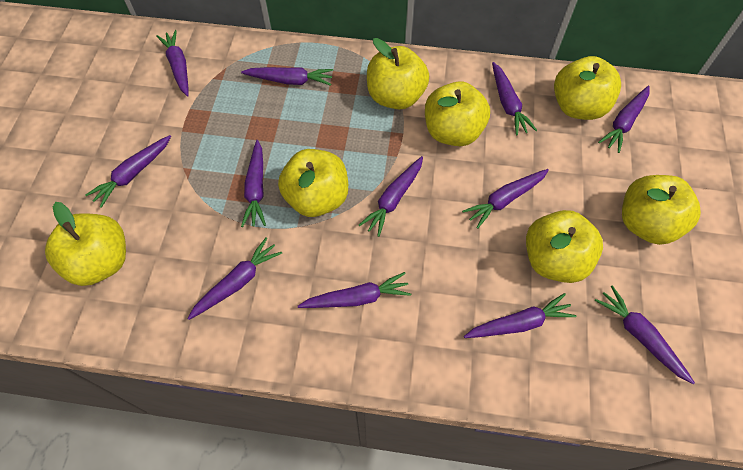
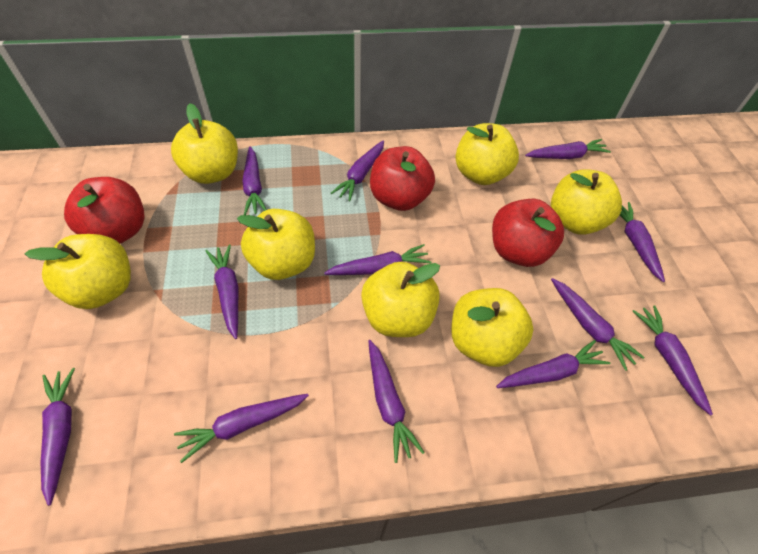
red apple: 0 -> 3

